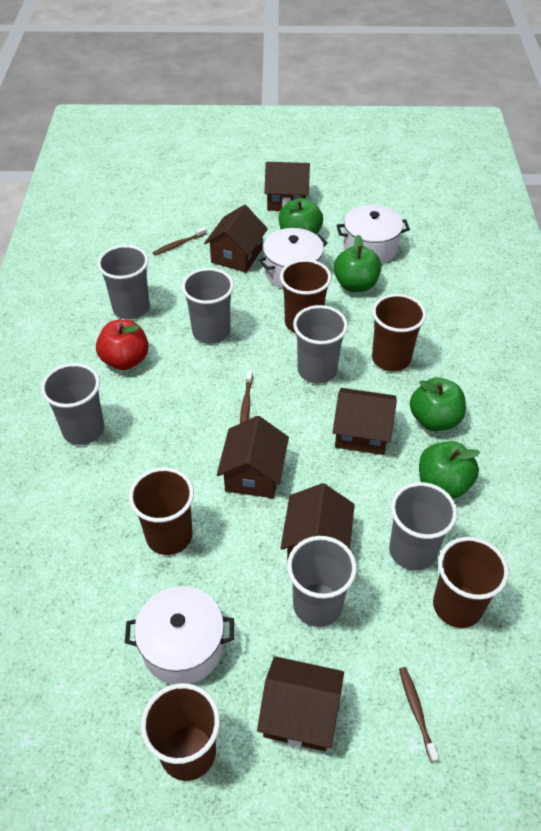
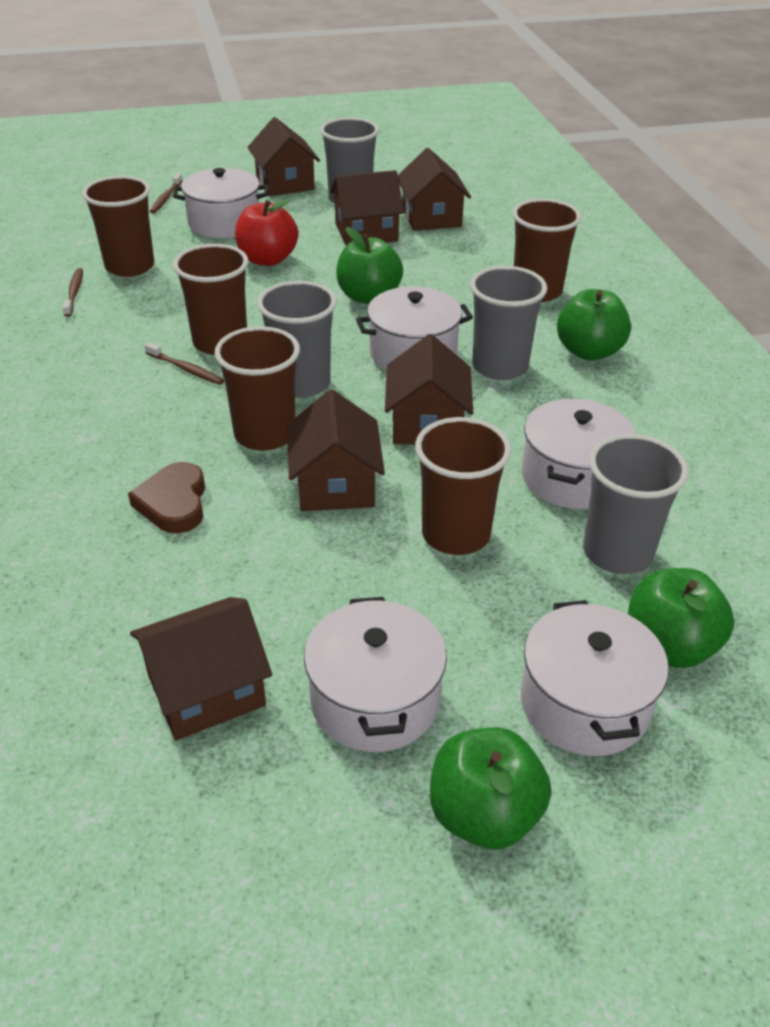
brown heart: 0 -> 1
grey cup: 6 -> 4
white pot: 3 -> 5

